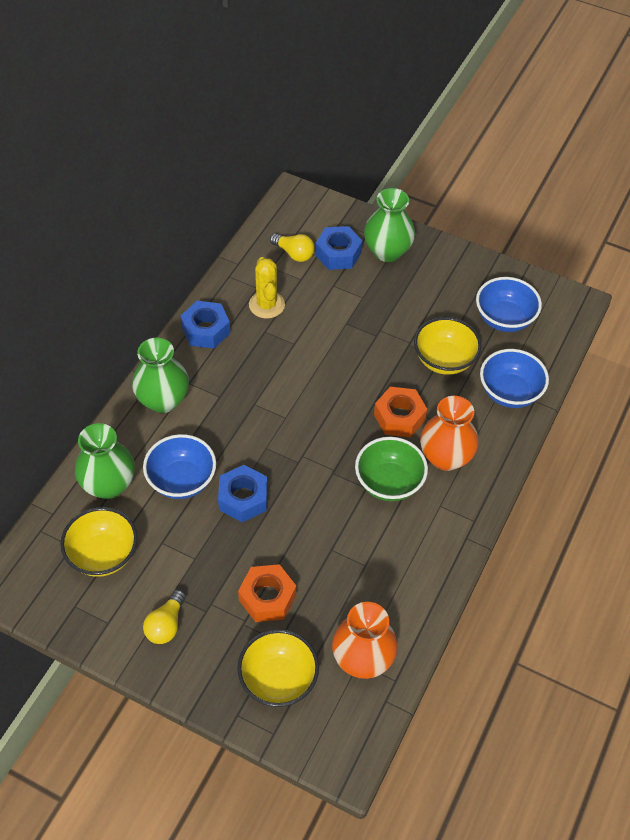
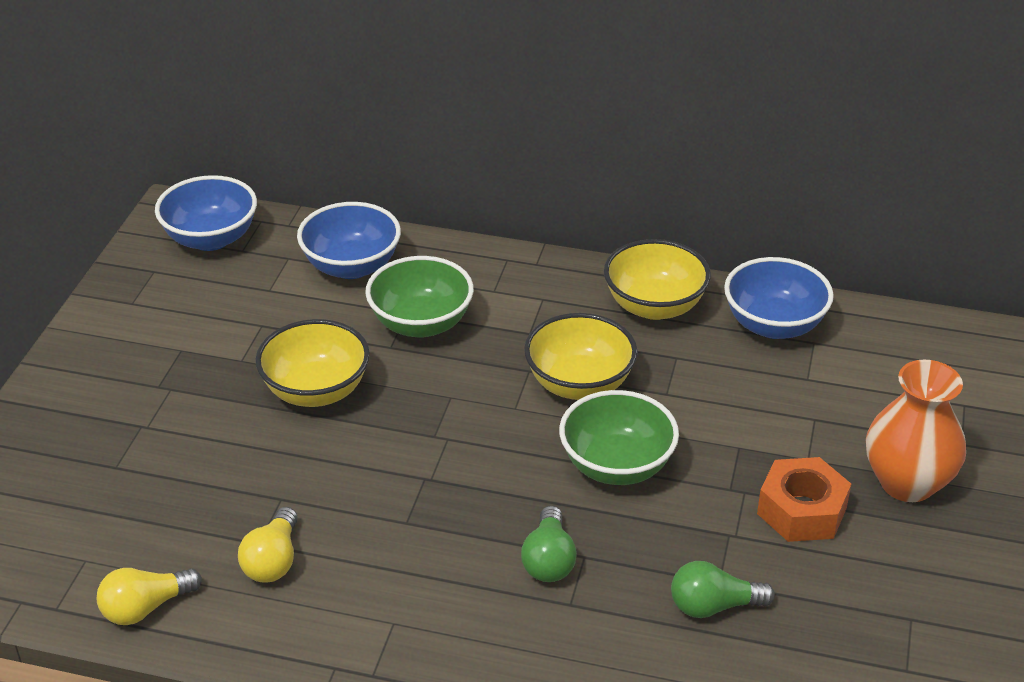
blue nut: 3 -> 0
green bowl: 1 -> 2
green light bulb: 0 -> 2
green vase: 3 -> 0
orange nut: 2 -> 1
orange vase: 2 -> 1
yellow cactus: 1 -> 0

